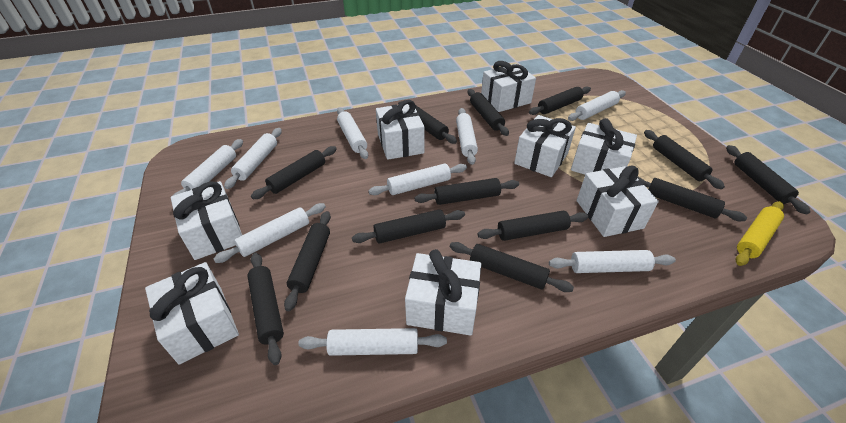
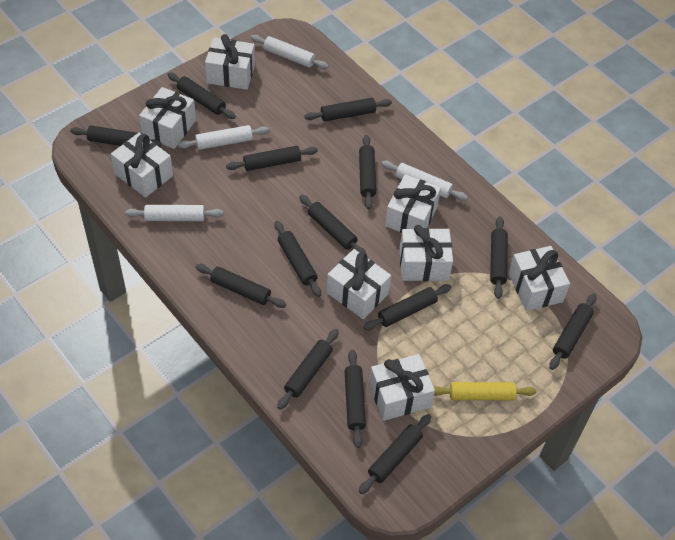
black rolling pin: 13 -> 14
white rolling pin: 9 -> 4

